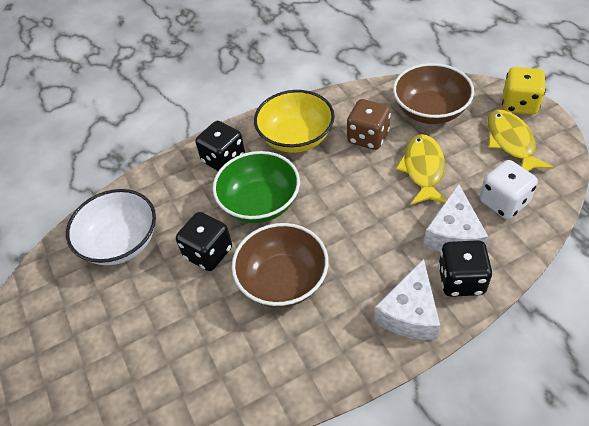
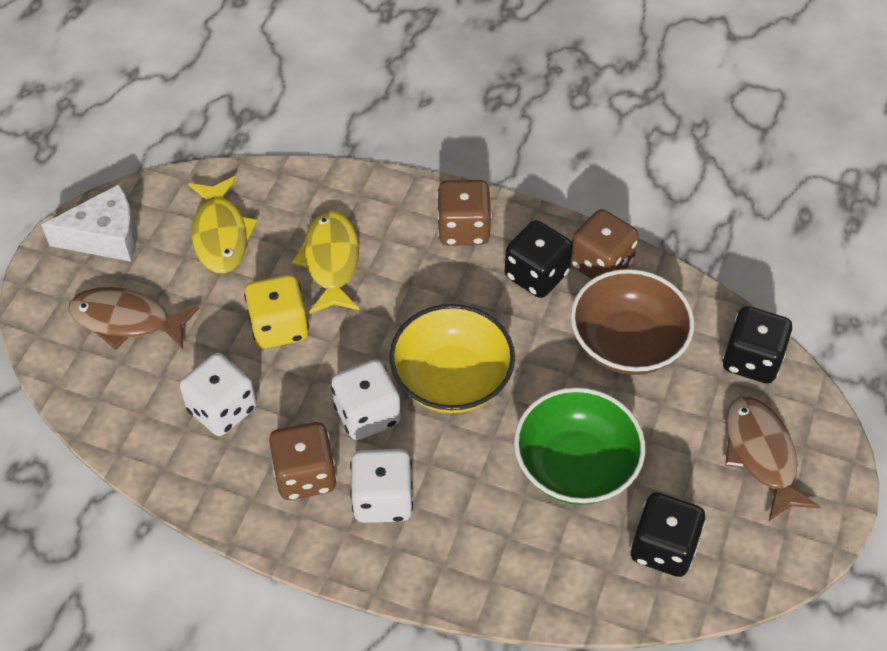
brown bowl: 2 -> 1
brown dice: 1 -> 3
brown fish: 0 -> 2
white bowl: 1 -> 0
white cheese: 2 -> 1
white dice: 1 -> 3

